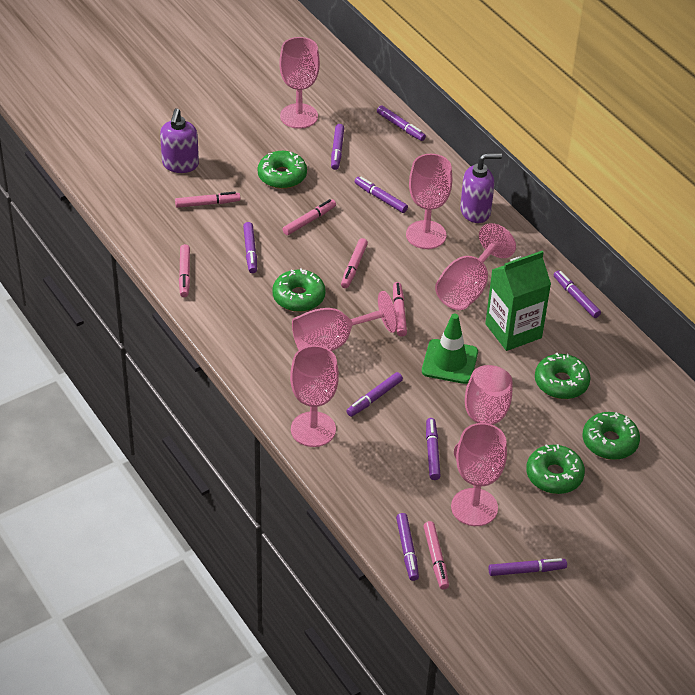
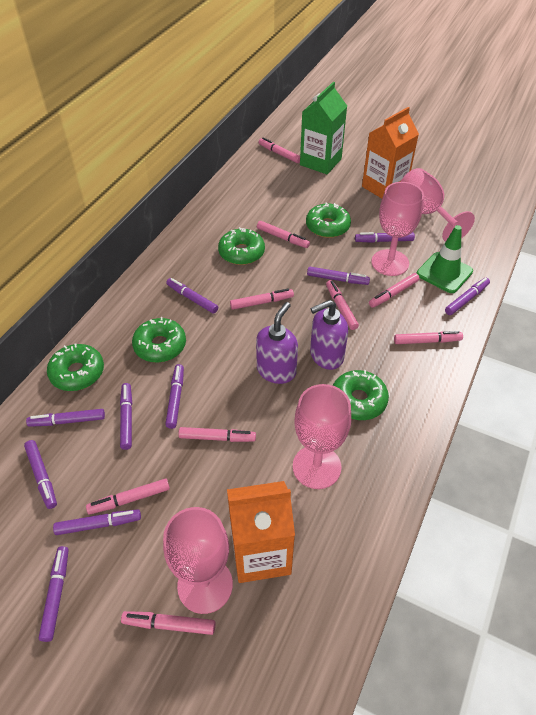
orange carton: 0 -> 2
pink goblet: 7 -> 4
pink marker: 6 -> 9
purple marker: 9 -> 10

